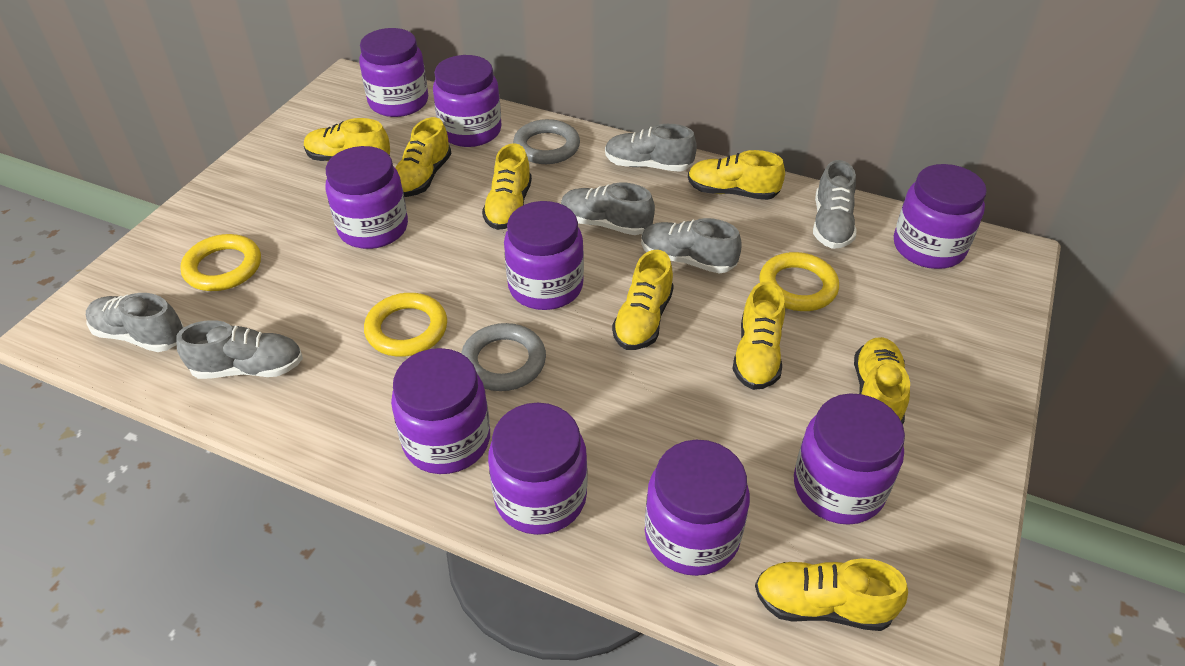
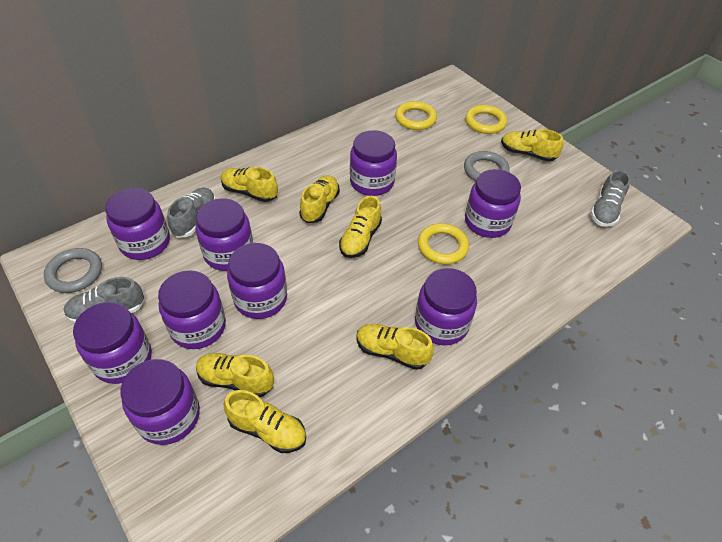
grey shoe: 6 -> 3
yellow shoe: 8 -> 7

